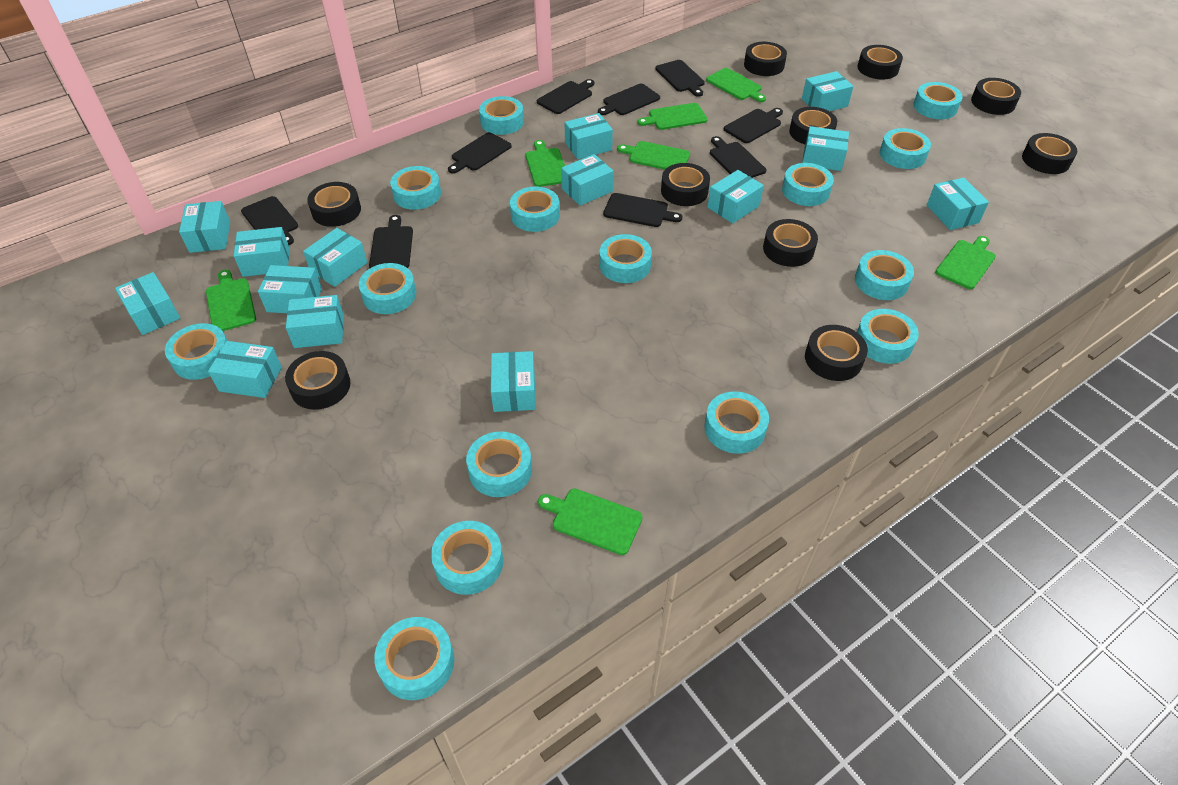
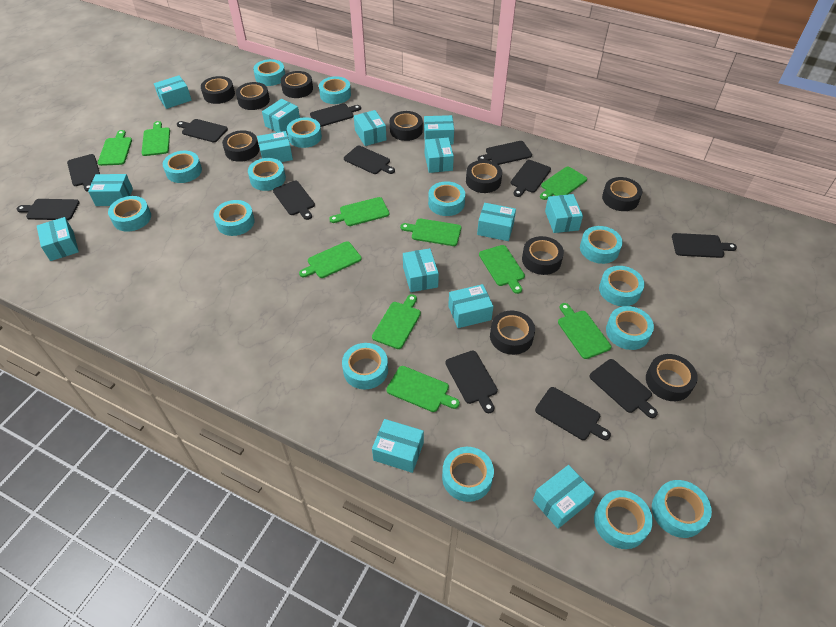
black cutting board: 9 -> 12
green cutting board: 7 -> 10

